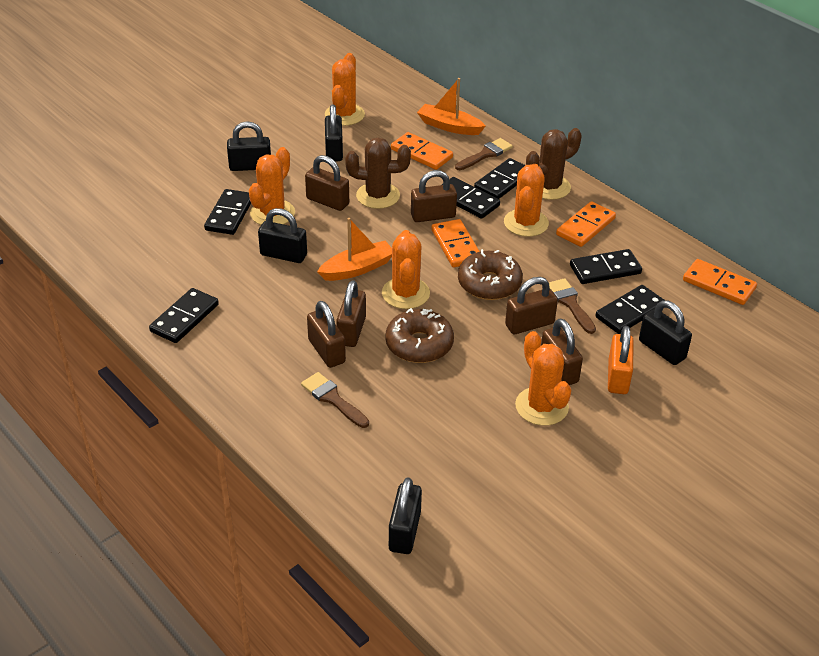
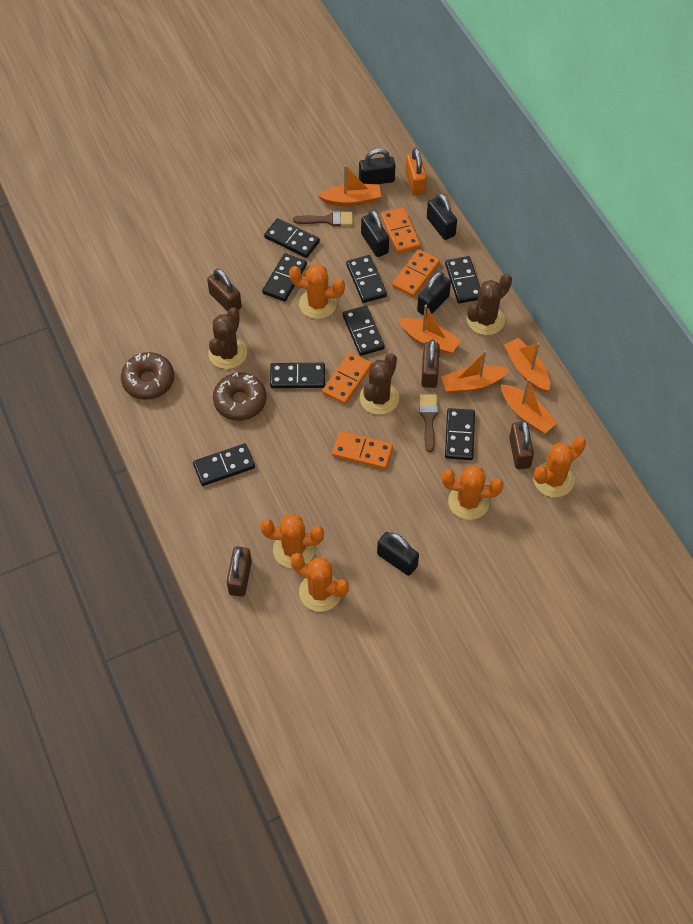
black domino: 6 -> 8
brown brush: 3 -> 2
brown cactus: 2 -> 3
brown padlock: 6 -> 4
orange boat: 2 -> 5

